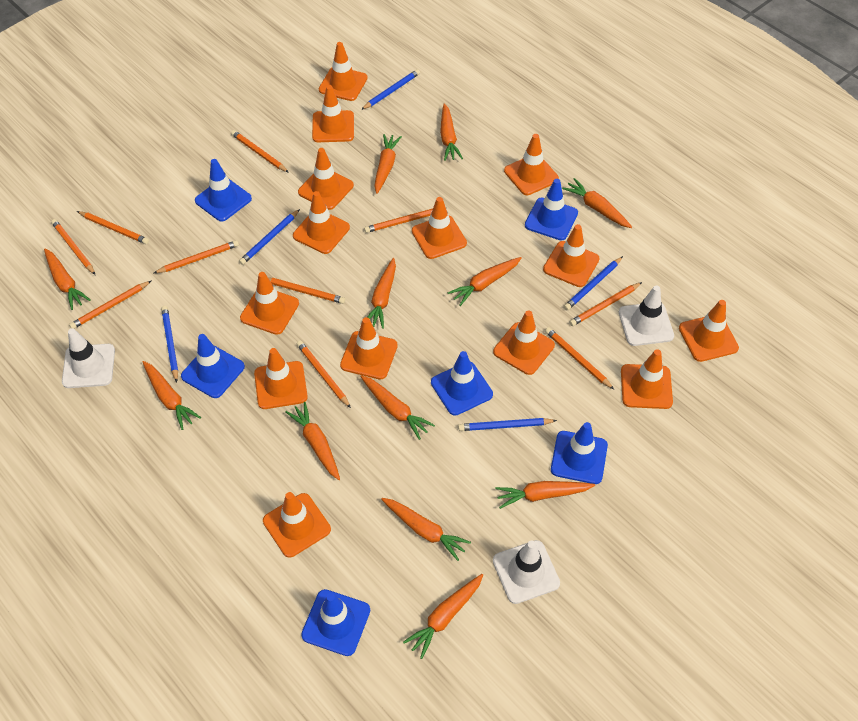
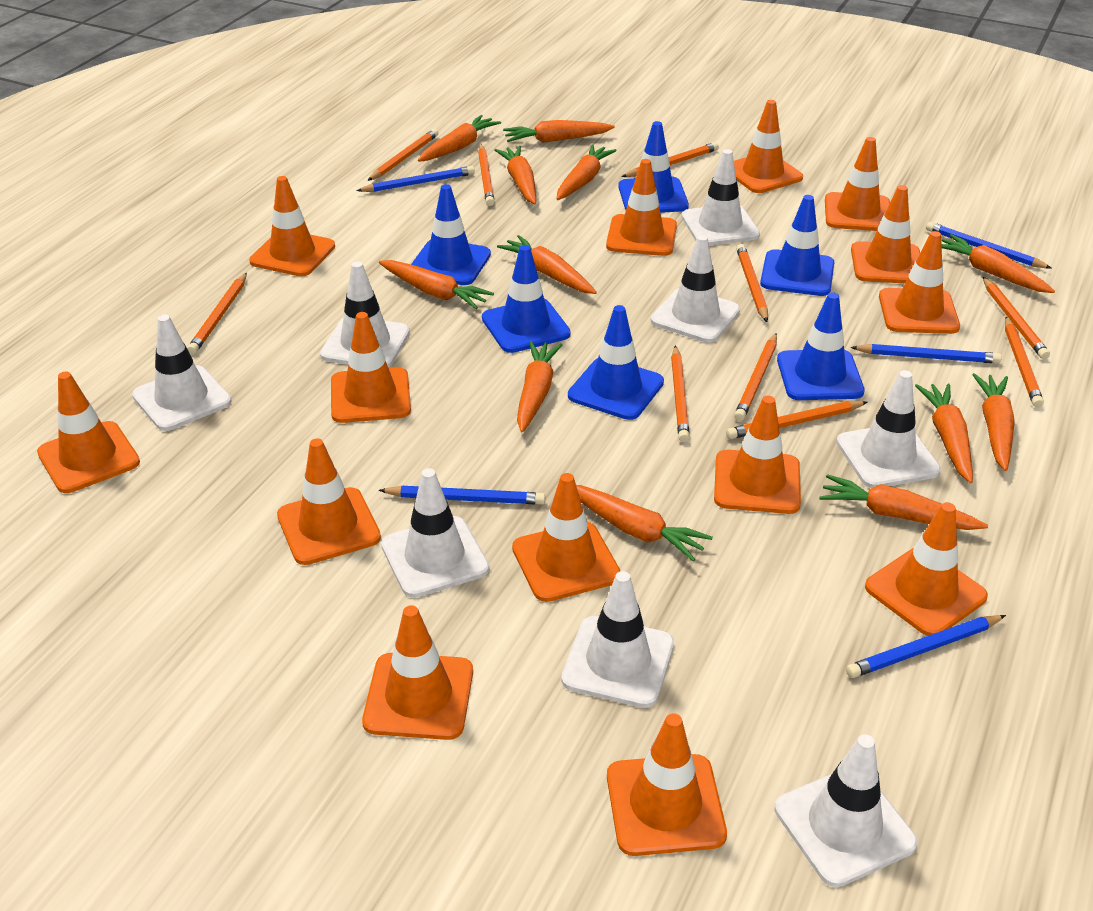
white traffic cone: 3 -> 8

